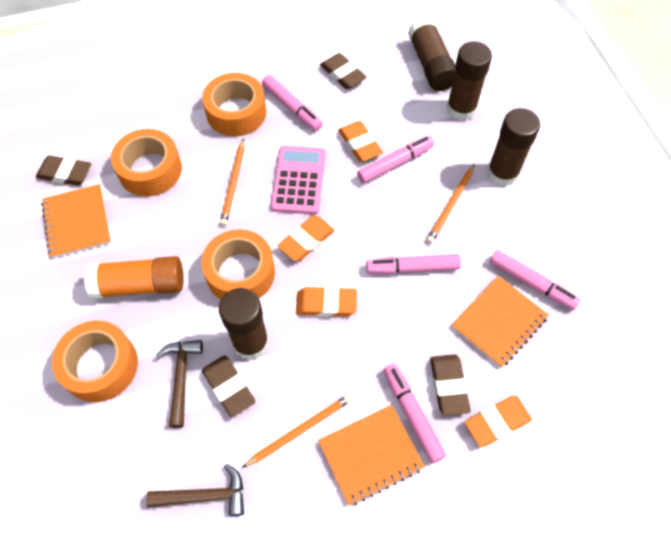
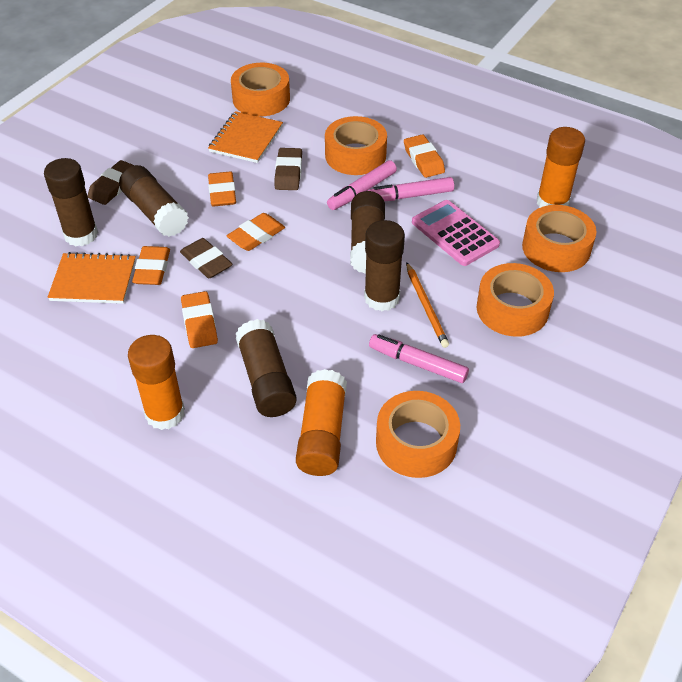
brown eraser: 4 -> 3
brown glue stick: 4 -> 5
brown hammer: 2 -> 0
orange eraser: 4 -> 5
orange glue stick: 1 -> 3
orange notebook: 3 -> 2
orange pencil: 3 -> 1
orange tape: 4 -> 5
pink marker: 5 -> 3

